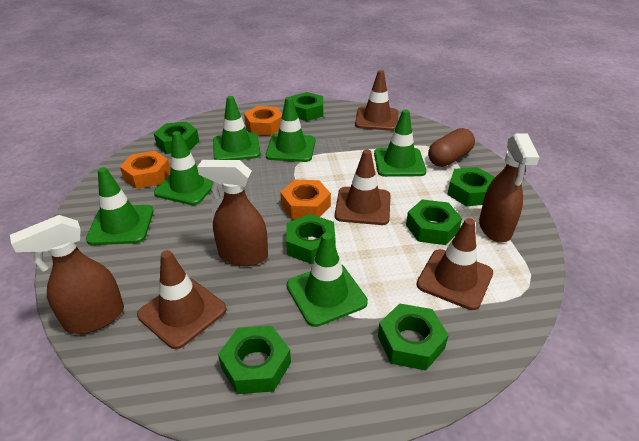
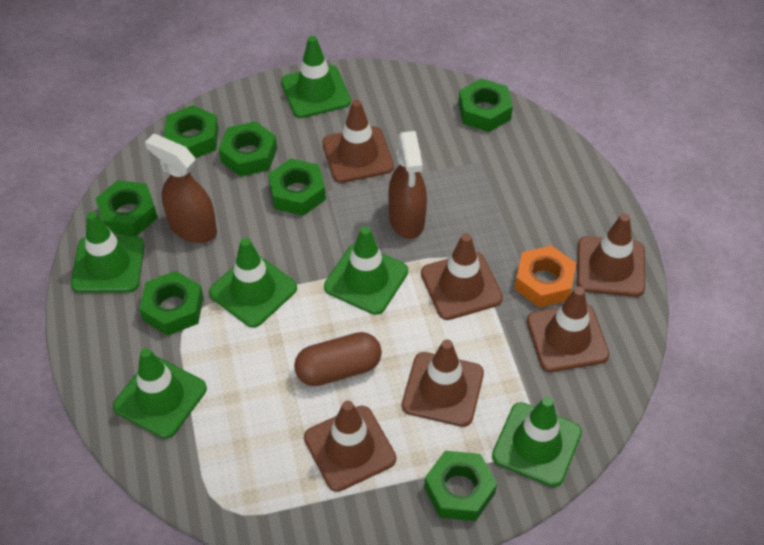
brown spray bottle: 3 -> 2
brown traffic cone: 4 -> 6
orange nut: 3 -> 1

